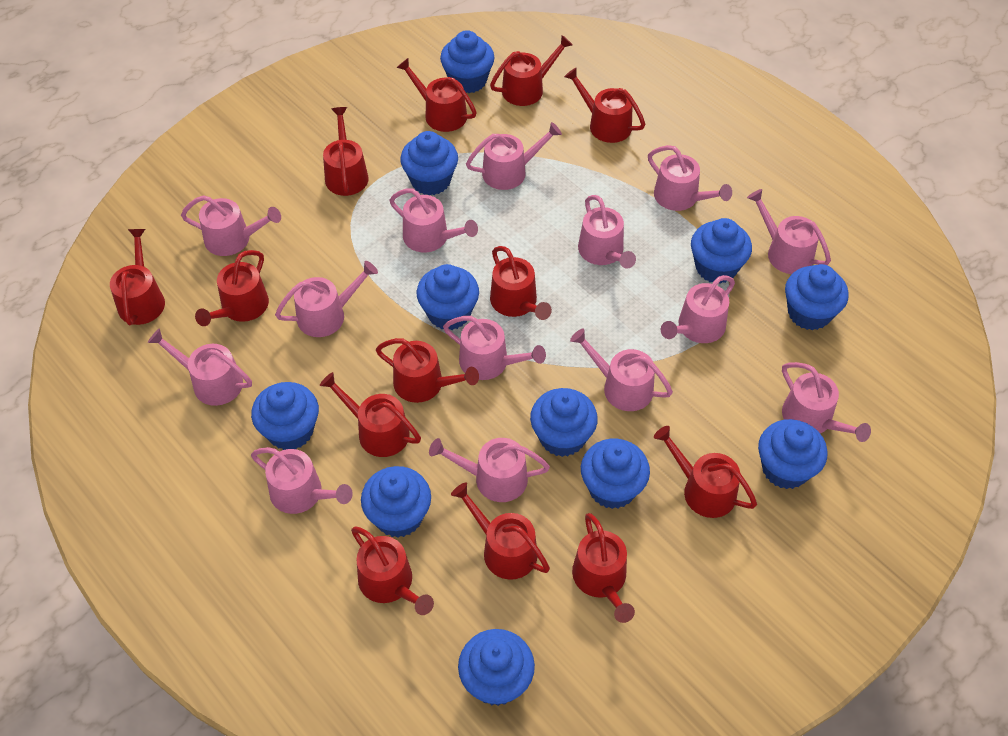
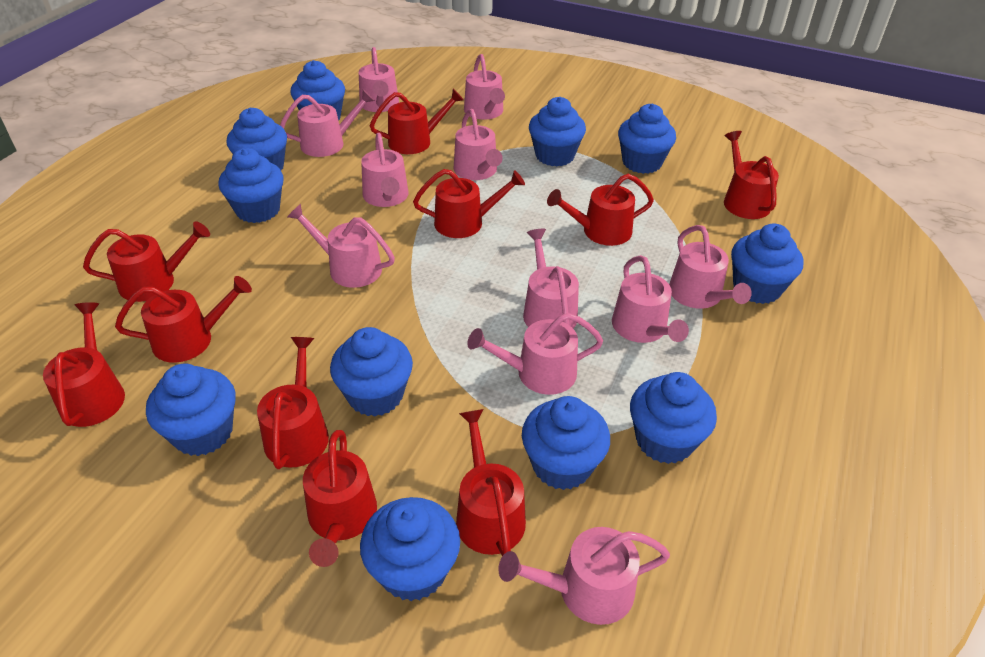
pink watering can: 14 -> 11
red watering can: 13 -> 10

